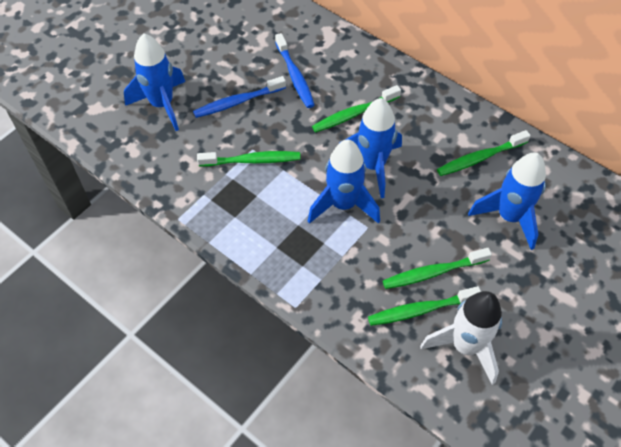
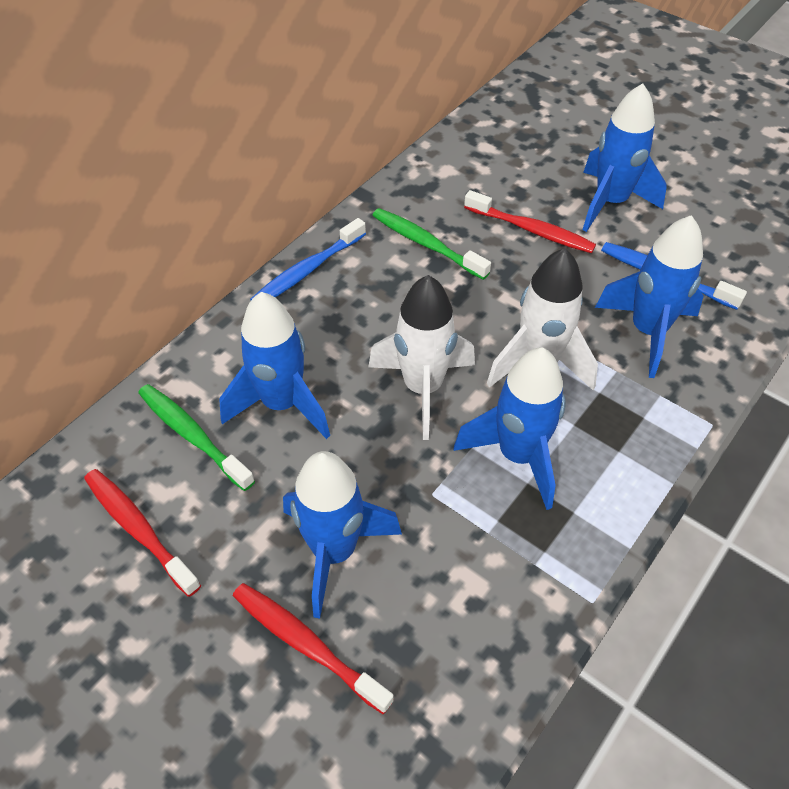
blue rocket: 4 -> 5
green toothbrush: 5 -> 2
red toothbrush: 0 -> 3
white rocket: 1 -> 2

